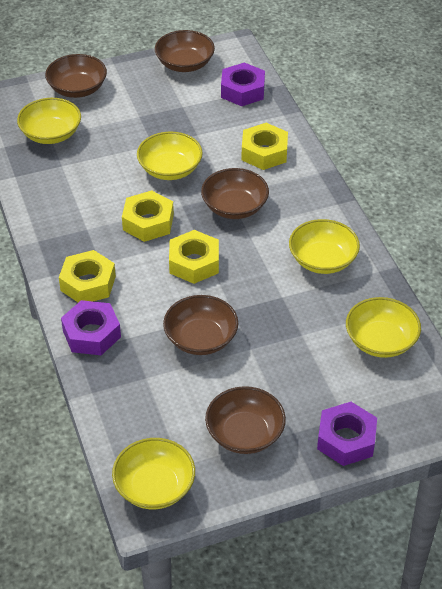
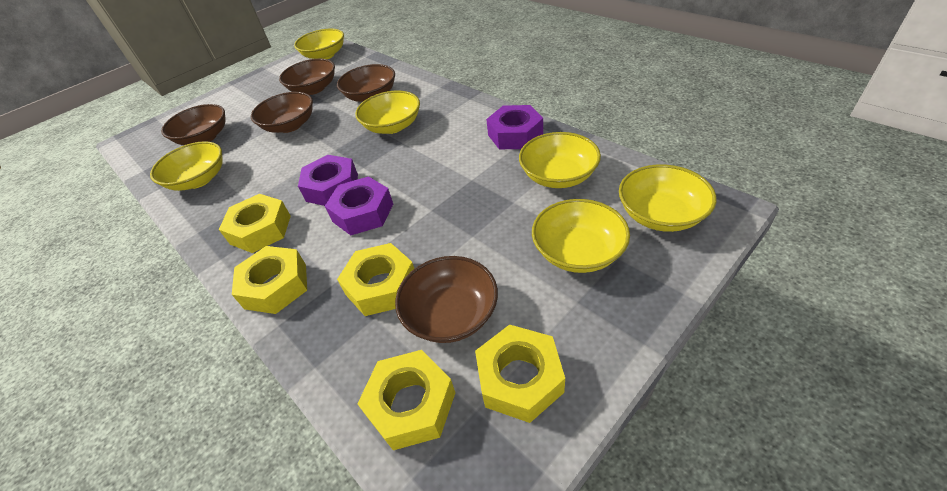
yellow bowl: 5 -> 6
yellow nut: 4 -> 5

